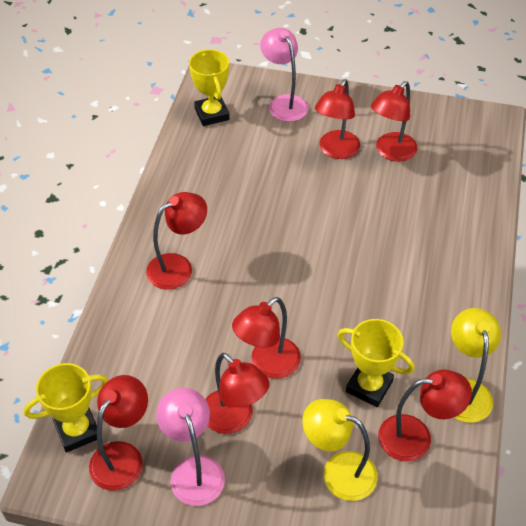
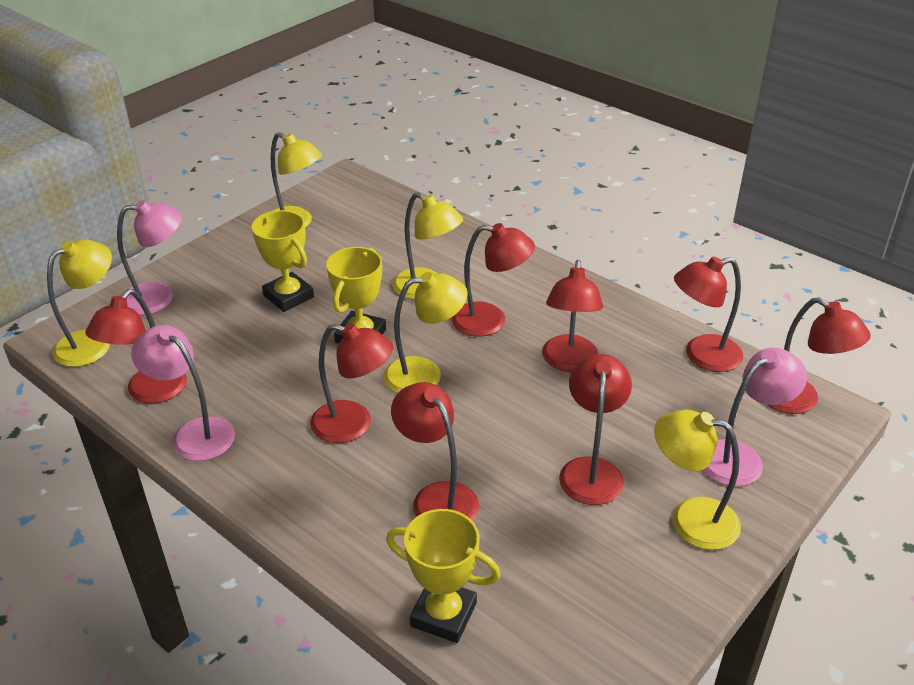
pink lamp: 2 -> 3
red lamp: 7 -> 8
yellow lamp: 2 -> 5

